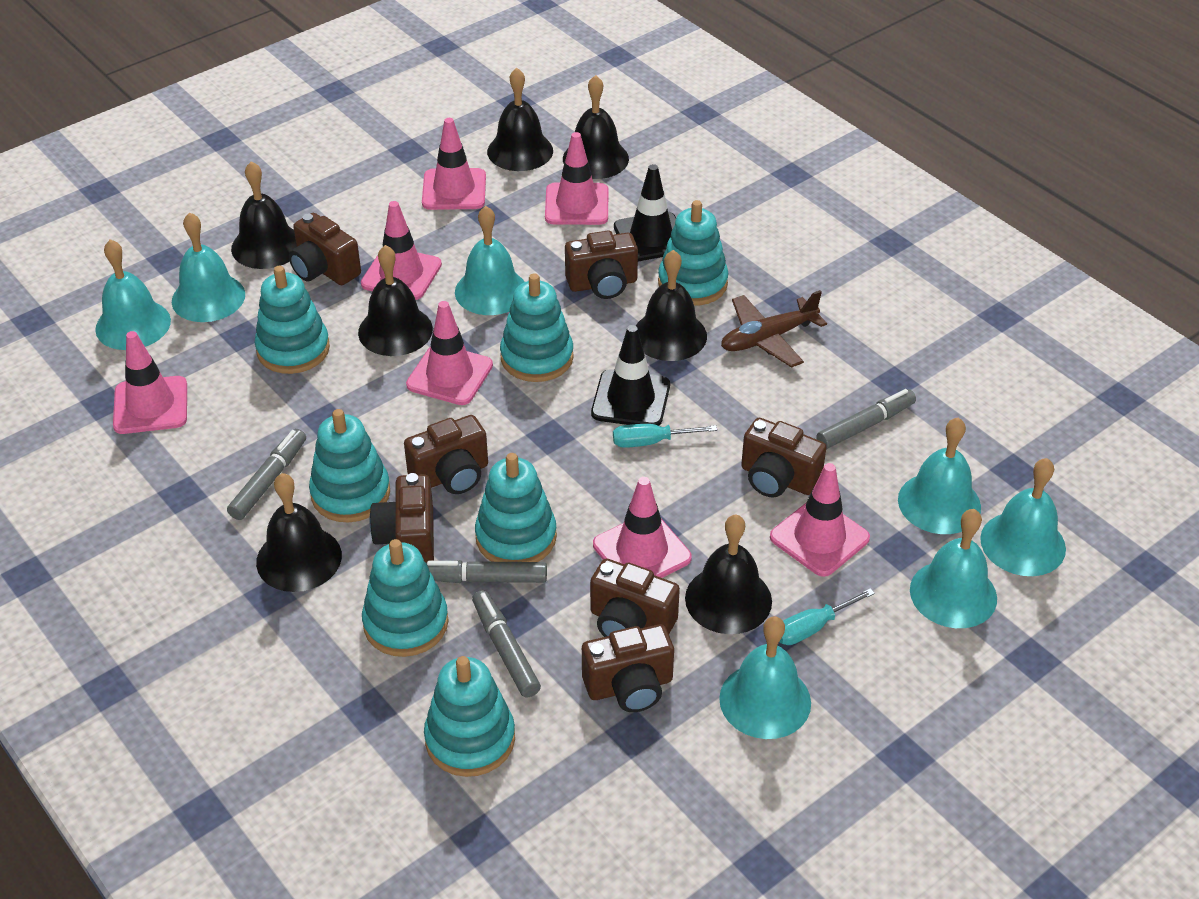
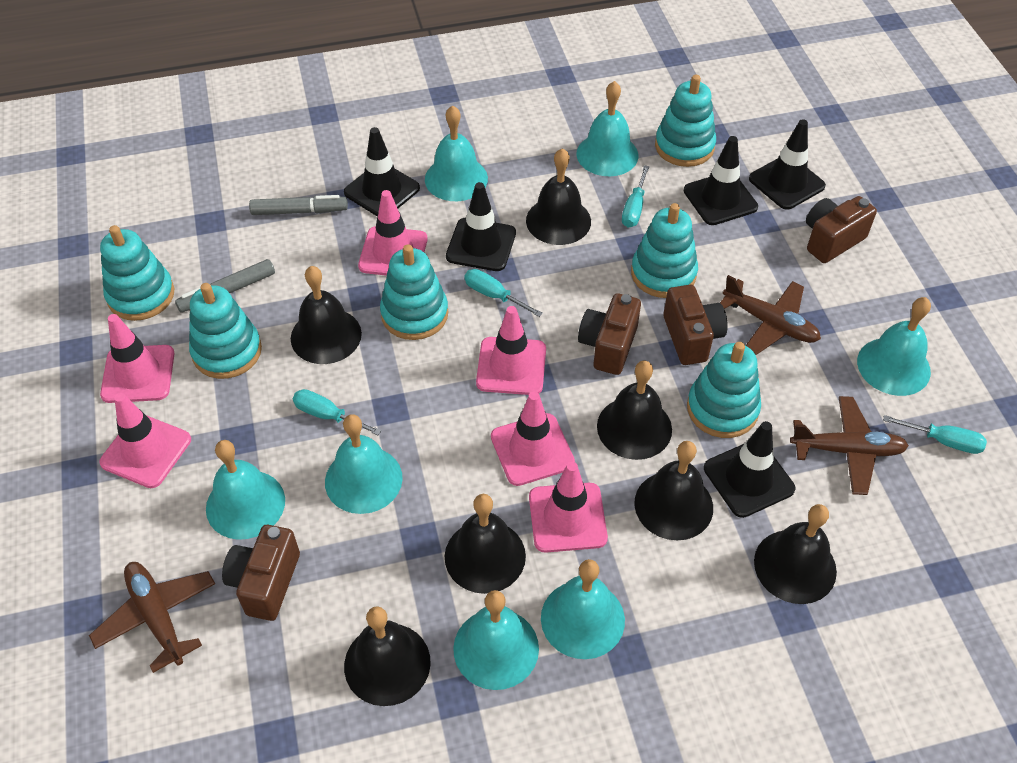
black traffic cone: 2 -> 5
brown camera: 7 -> 4
brown plane: 1 -> 3
grey marker: 4 -> 2
pink traffic cone: 7 -> 6
turquoise screwdriver: 2 -> 4
turquoise stacking toy: 7 -> 6

